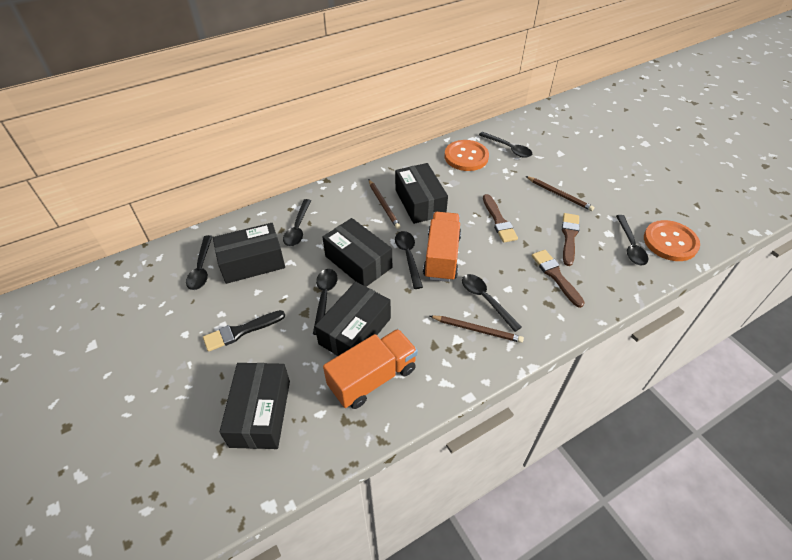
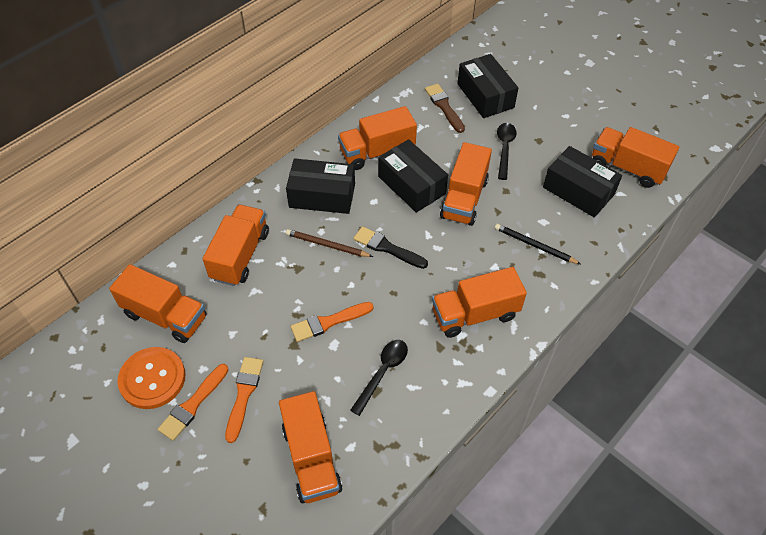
black box: 5 -> 4
black pencil: 0 -> 1
black spoon: 7 -> 2
brown brush: 3 -> 1
brown pencil: 3 -> 1
orange brush: 0 -> 3
orange button: 2 -> 1
orange truck: 2 -> 7

